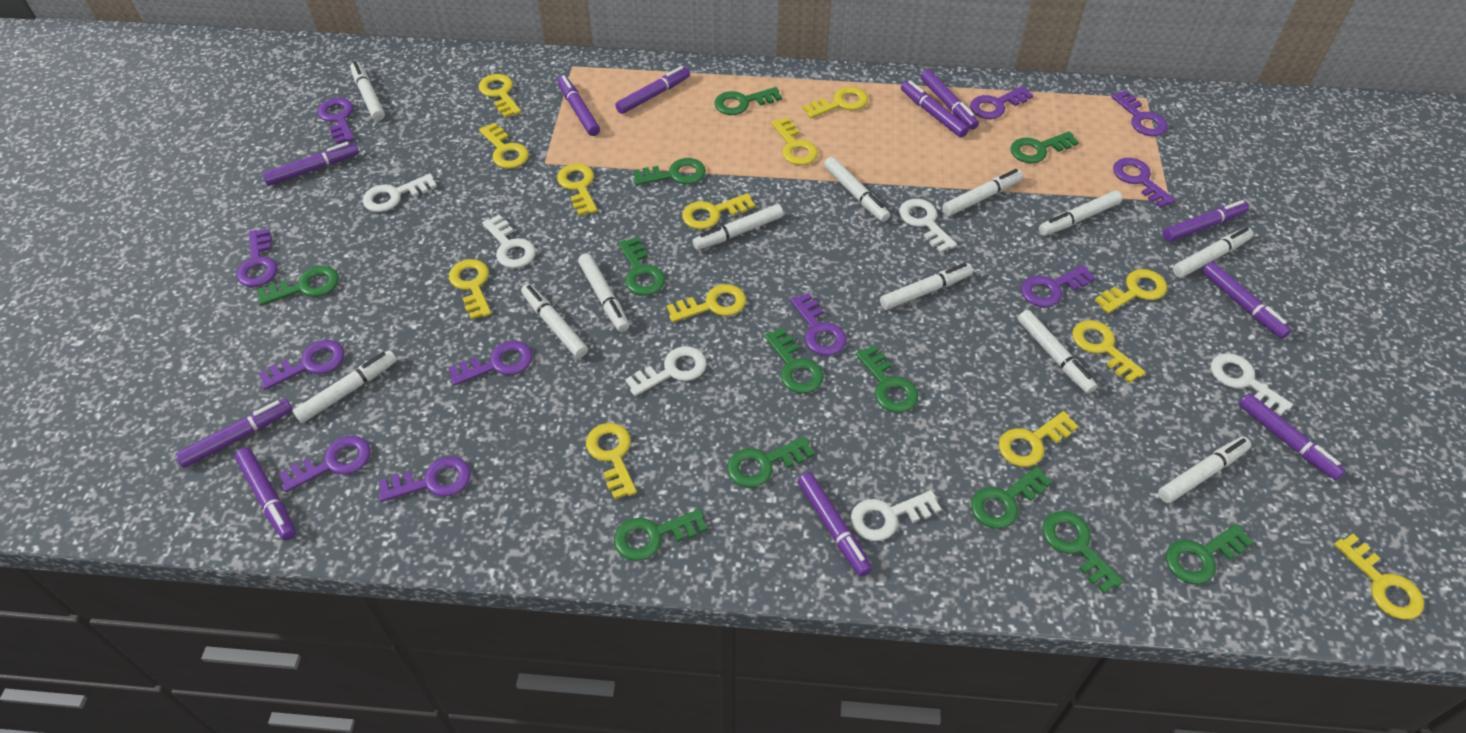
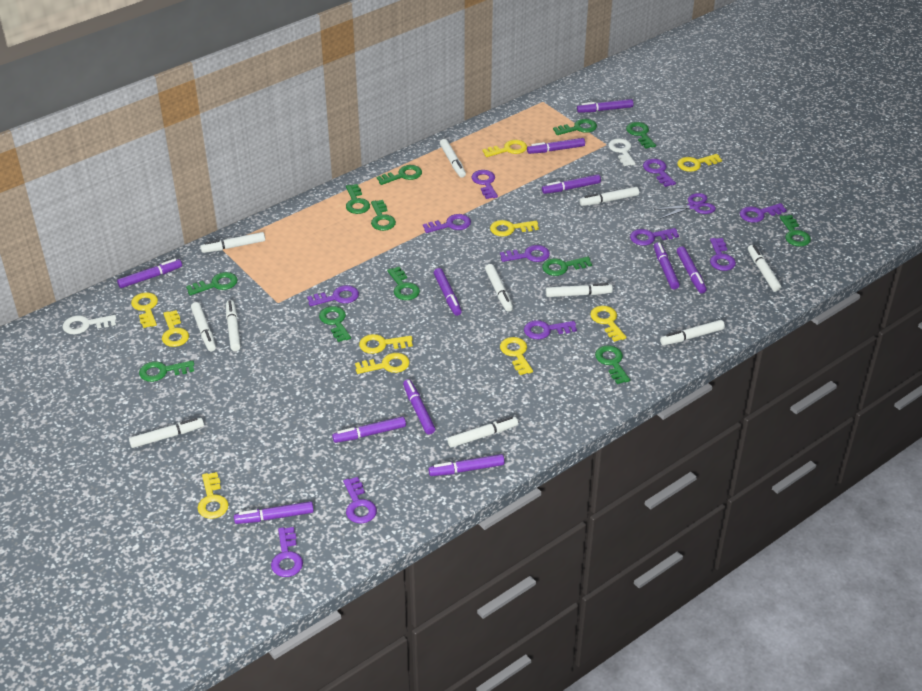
purple scissors: 0 -> 1
white key: 6 -> 2
white marker: 12 -> 11
yellow key: 13 -> 10

